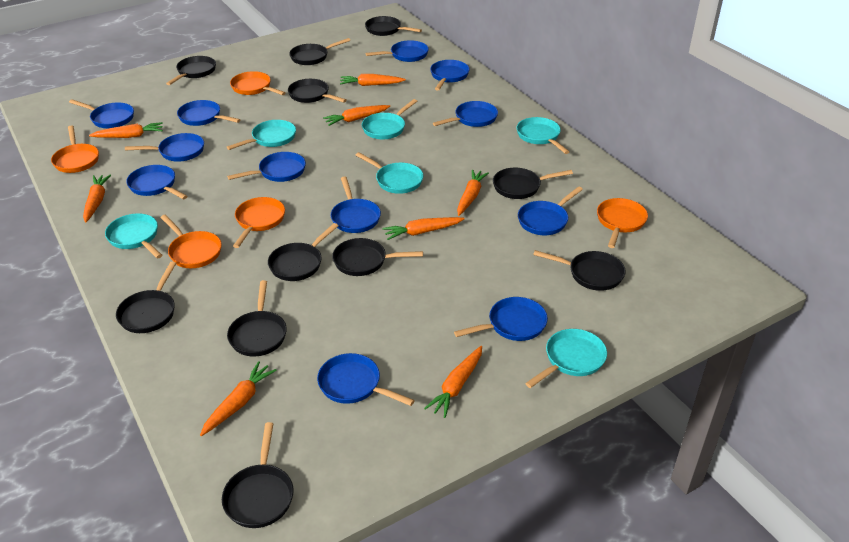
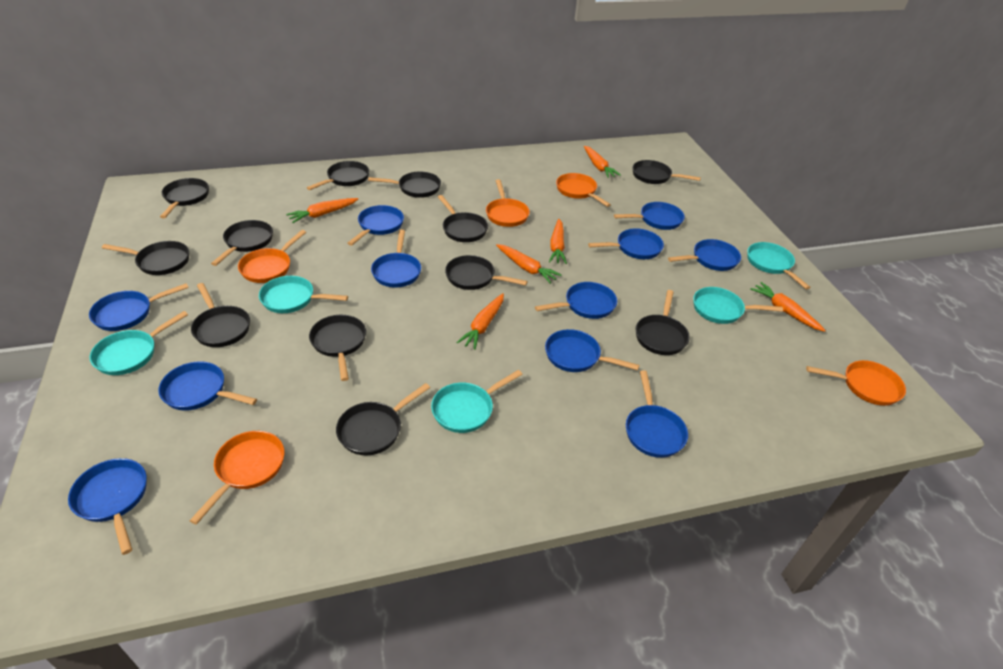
black pan: 11 -> 12
blue pan: 12 -> 11
orange carrot: 8 -> 6
turquoise pan: 6 -> 5

